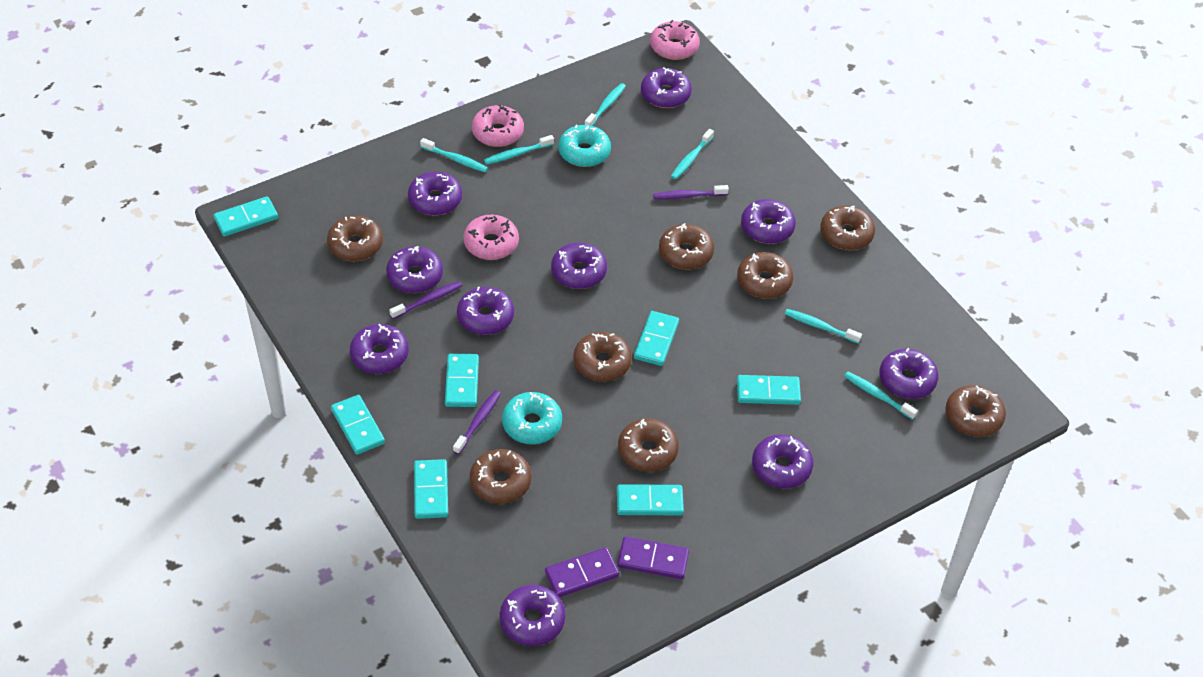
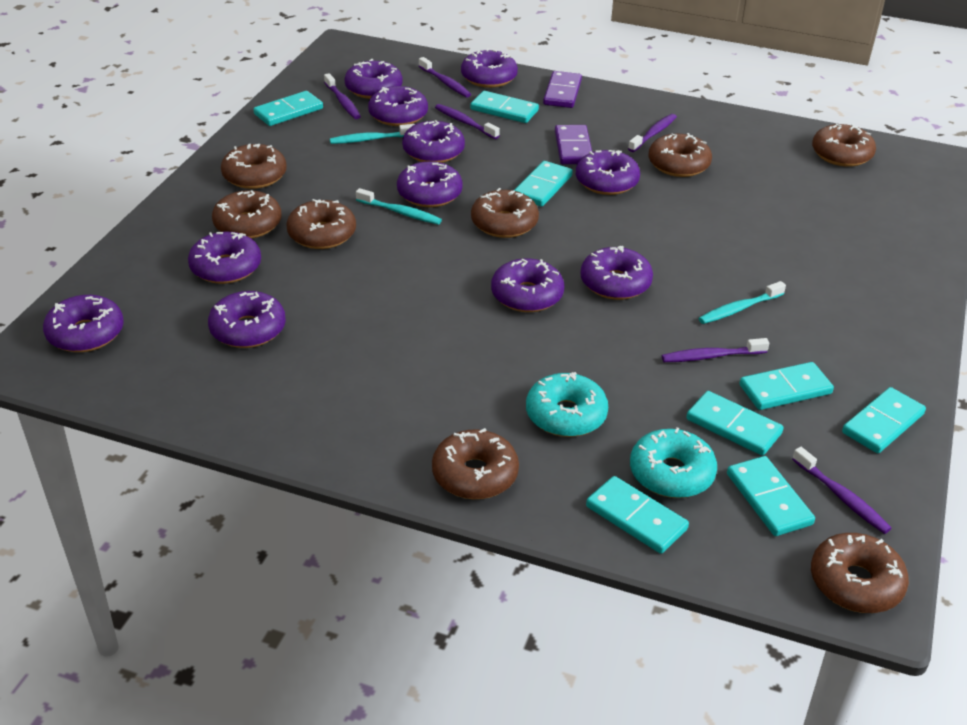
pink donut: 3 -> 0
purple donut: 10 -> 11
purple toothbrush: 3 -> 6
turquoise domino: 7 -> 8
turquoise toothbrush: 6 -> 3

